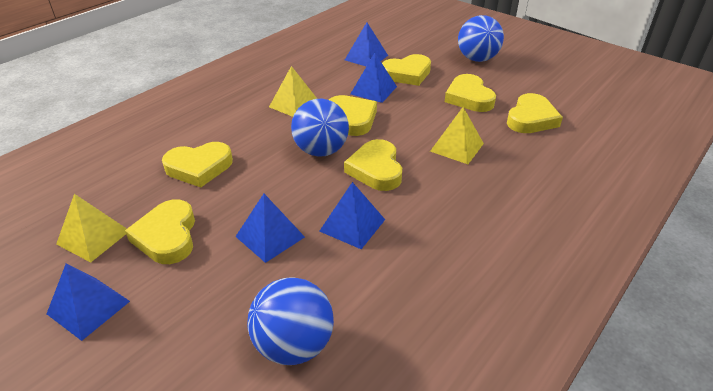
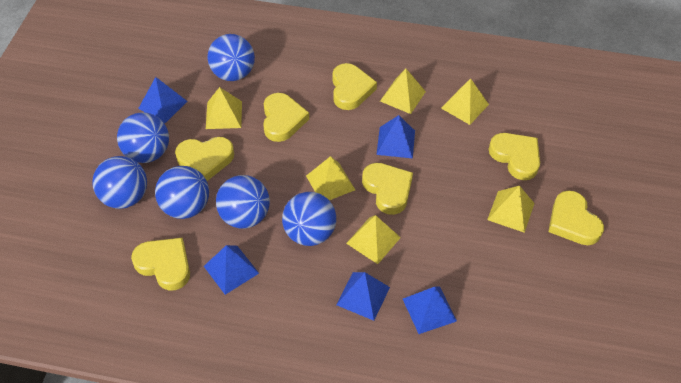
blue ball: 3 -> 6
yellow pyramid: 3 -> 6

